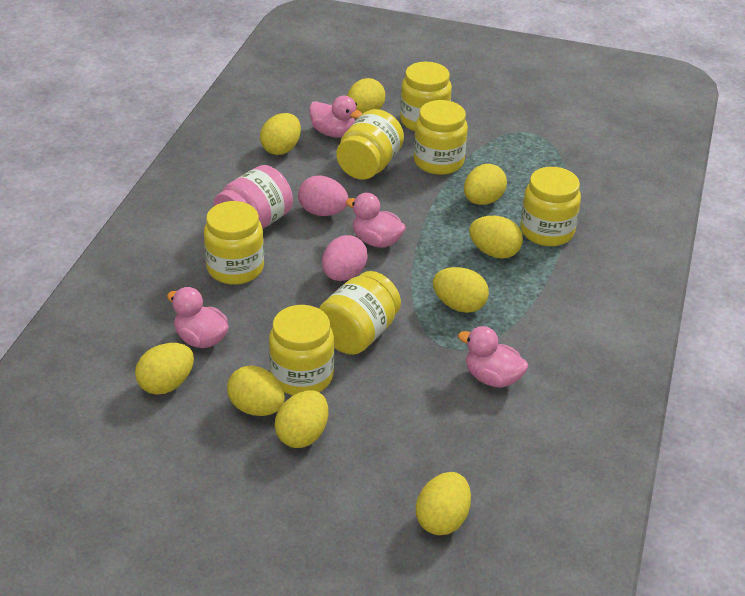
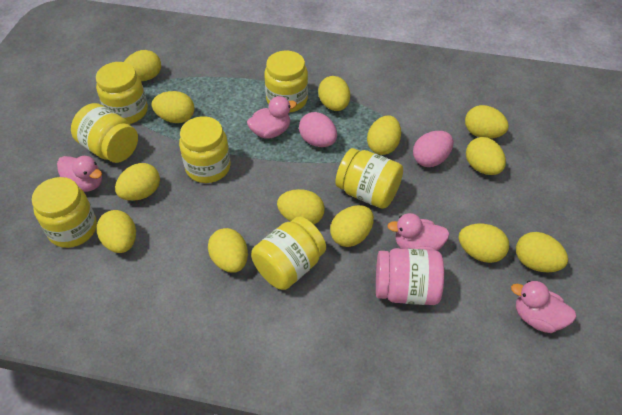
yellow egg: 9 -> 13

